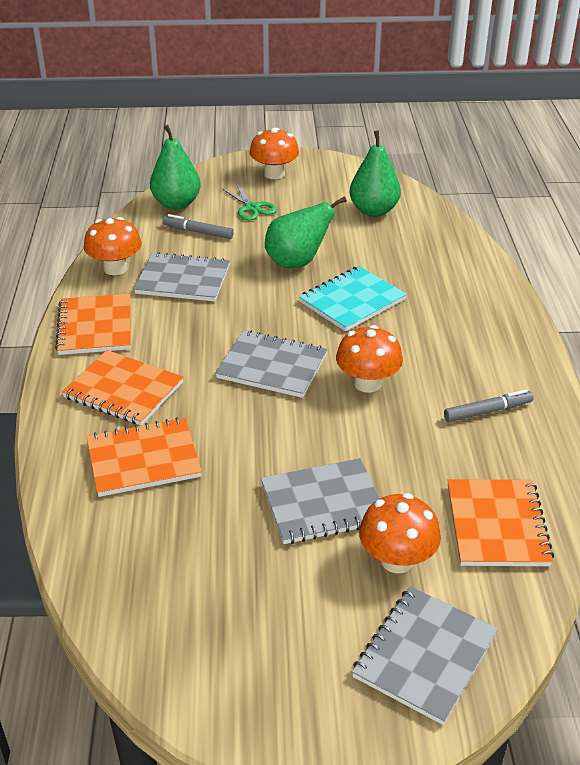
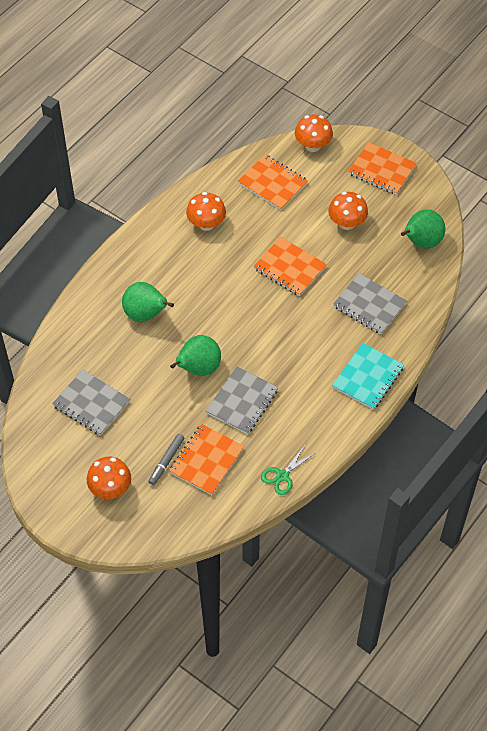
grey marker: 2 -> 1
grey notebook: 4 -> 3

